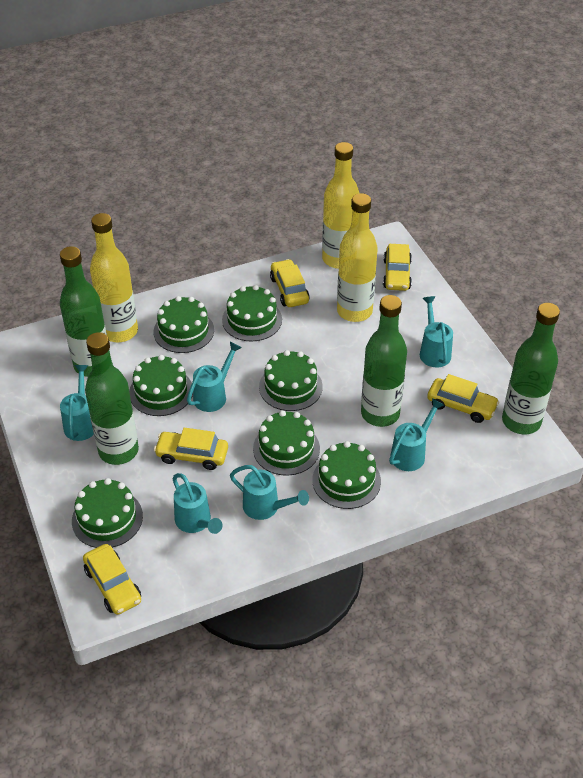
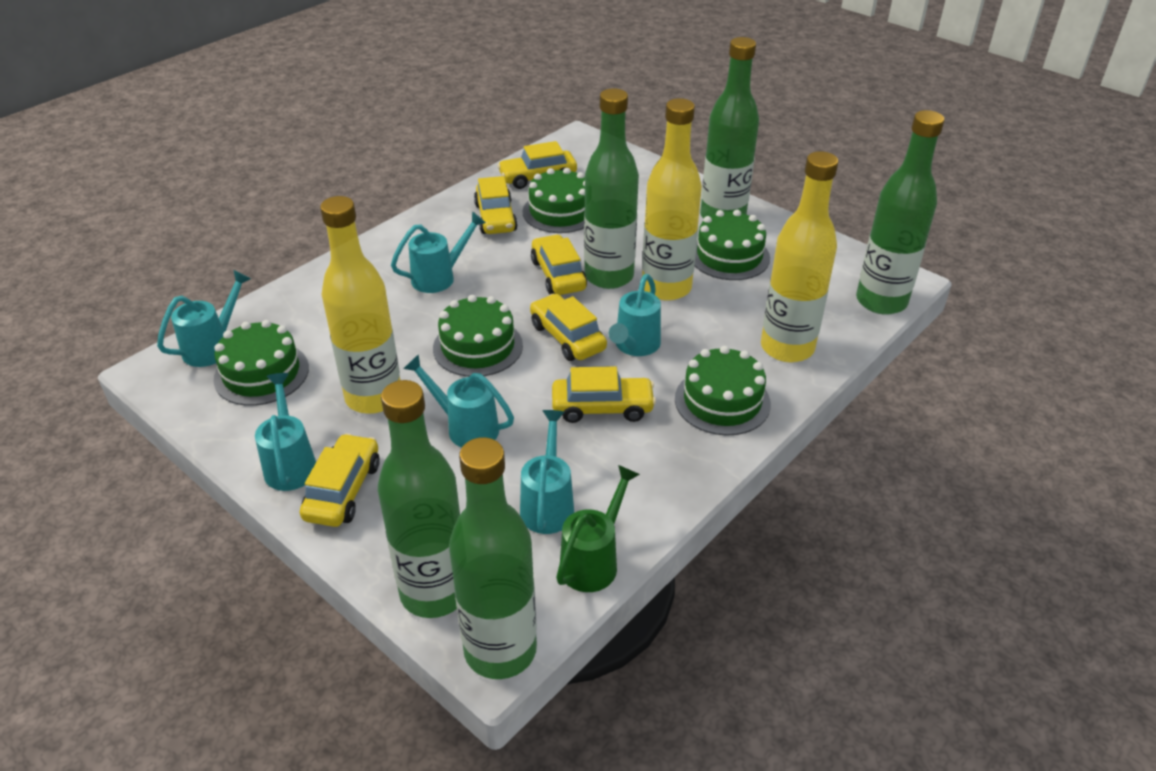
green bottle: 4 -> 5
green cake: 7 -> 5
green watering can: 0 -> 1
yellow car: 5 -> 6

